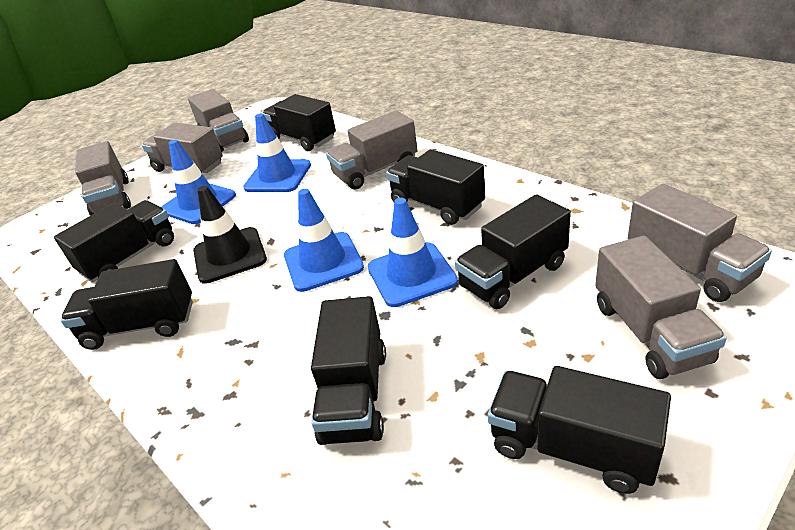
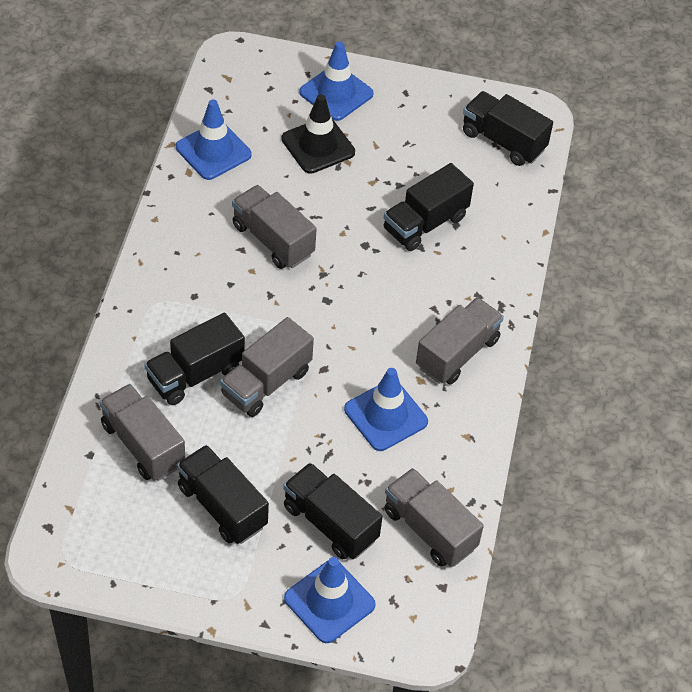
black truck: 7 -> 5
grey truck: 6 -> 5

